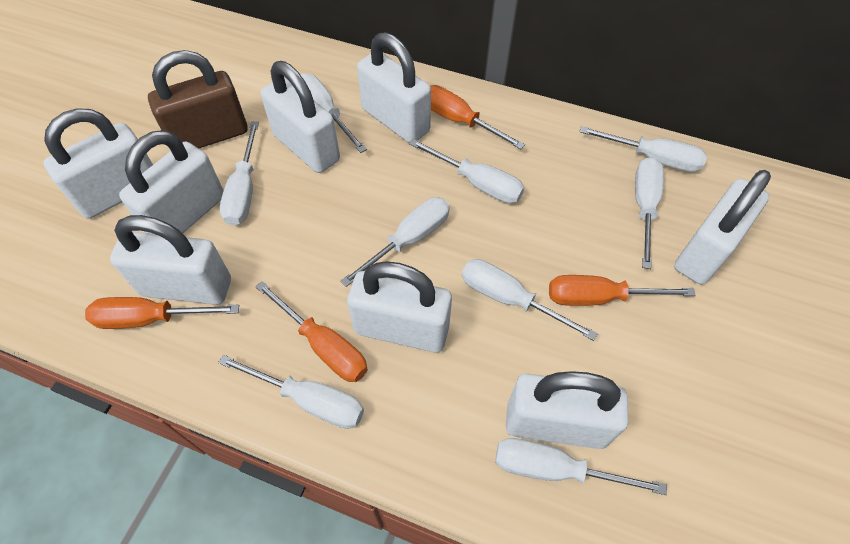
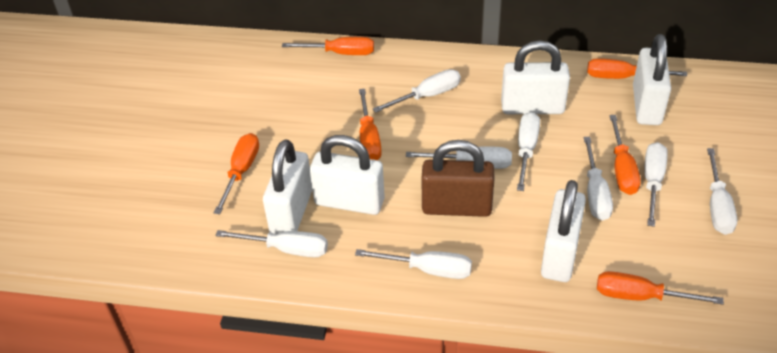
orange screwdriver: 4 -> 6
white padlock: 8 -> 5
white screwdriver: 9 -> 8

